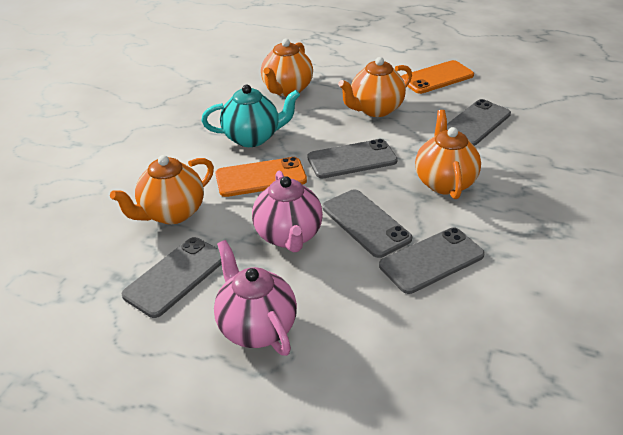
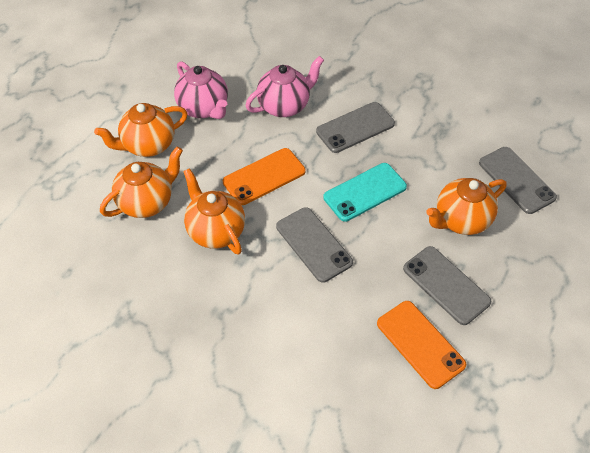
grey phone: 5 -> 4
turquoise phone: 0 -> 1
turquoise teapot: 1 -> 0

